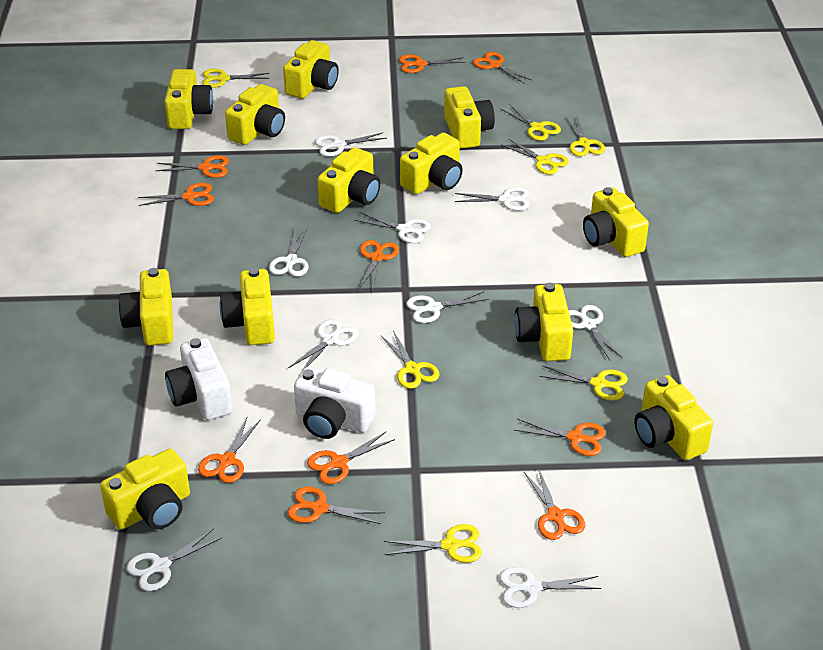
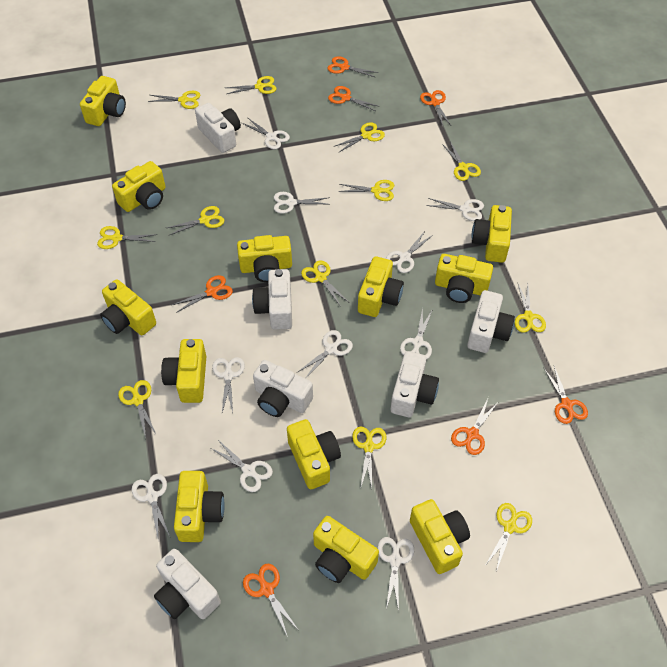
orange scissors: 10 -> 7
white camera: 2 -> 6
white scissors: 9 -> 10
yellow scissors: 7 -> 12

